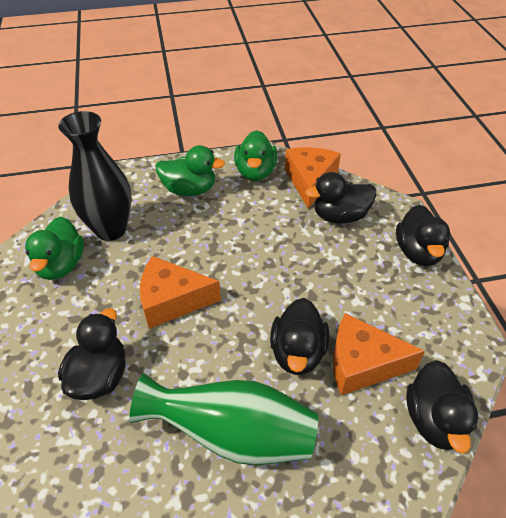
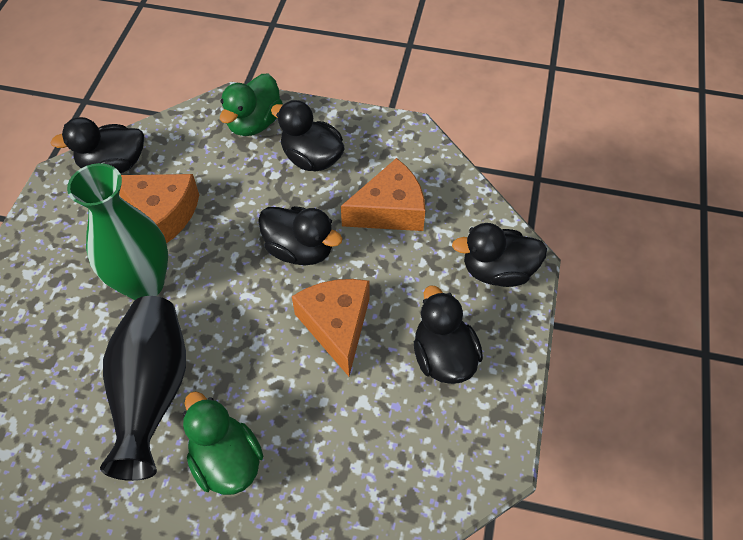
green duck: 3 -> 2

